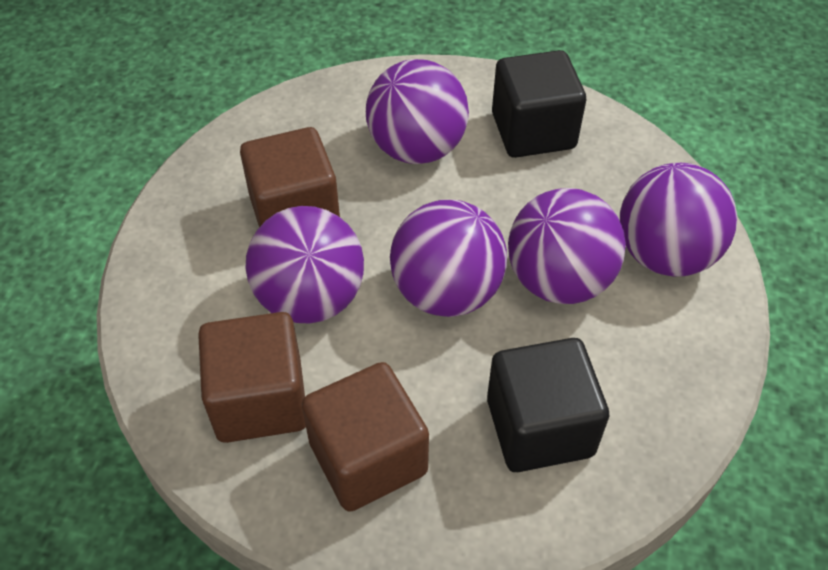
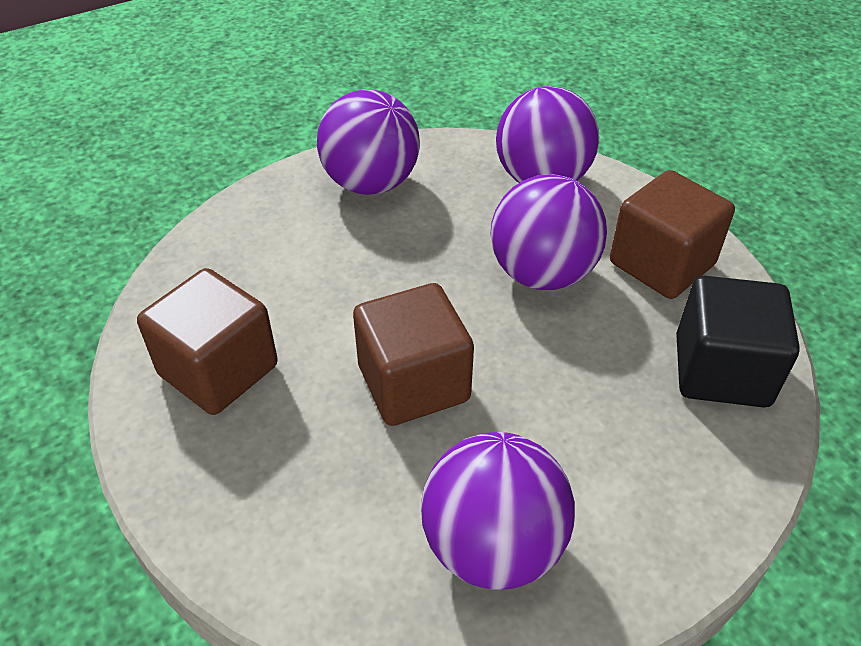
black cube: 2 -> 1
purple ball: 5 -> 4

